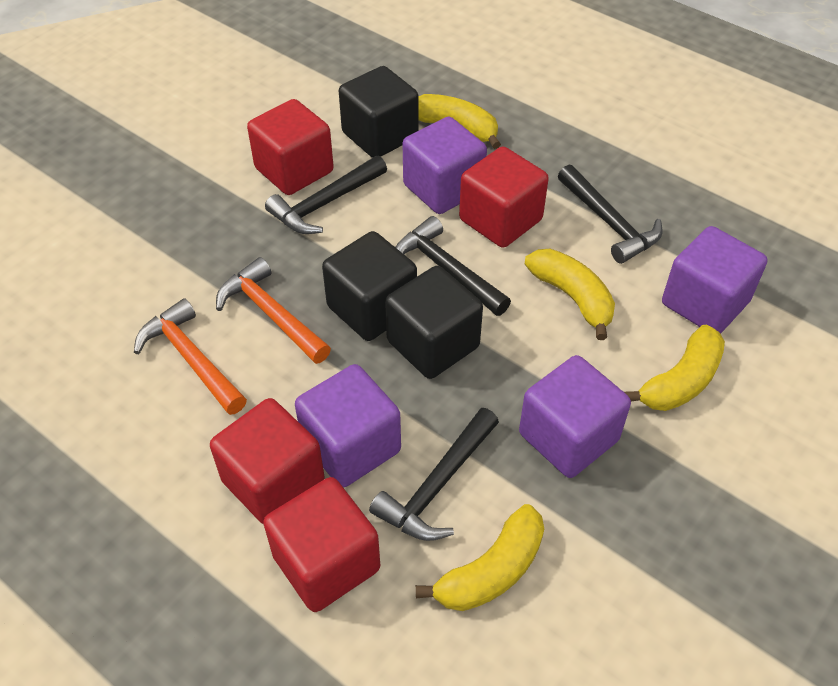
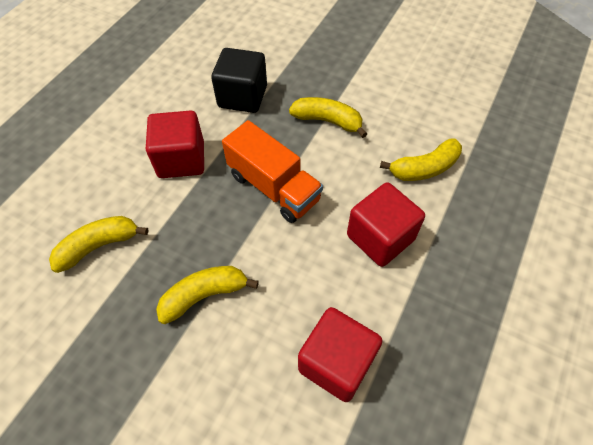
black cube: 3 -> 1
black hammer: 4 -> 0
orange hammer: 2 -> 0
orange truck: 0 -> 1
purple cube: 4 -> 0
red cube: 4 -> 3

